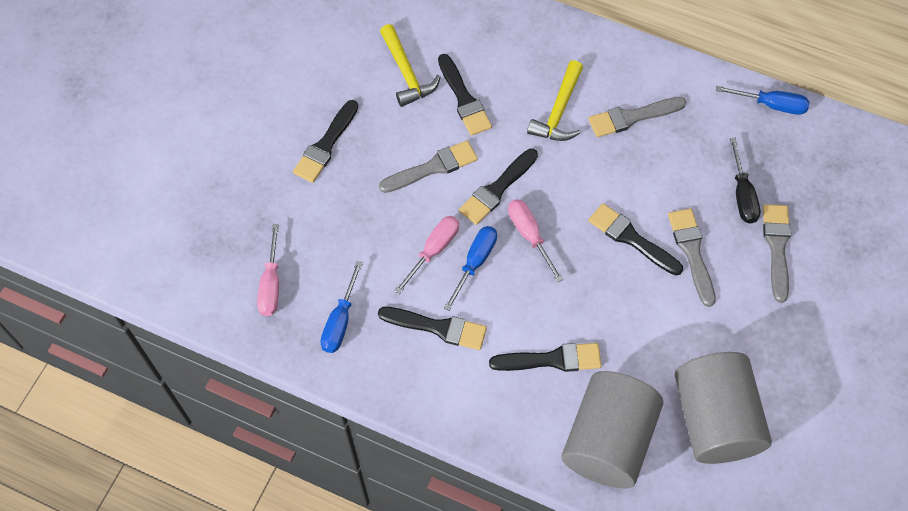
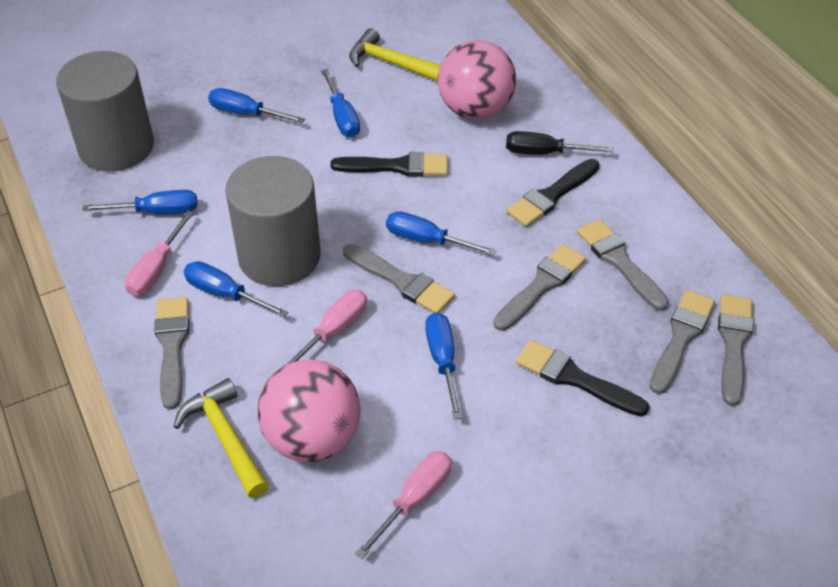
black brush: 6 -> 3
blue screwdriver: 3 -> 6
grey brush: 4 -> 6
pink ball: 0 -> 2

